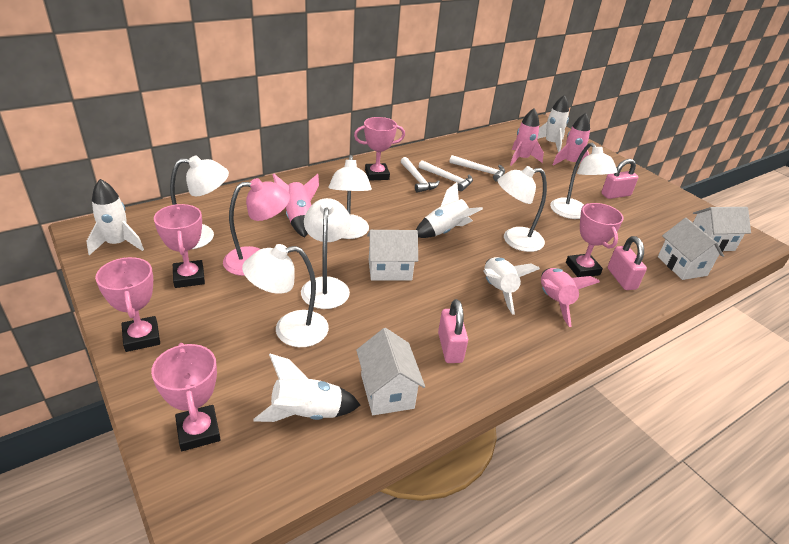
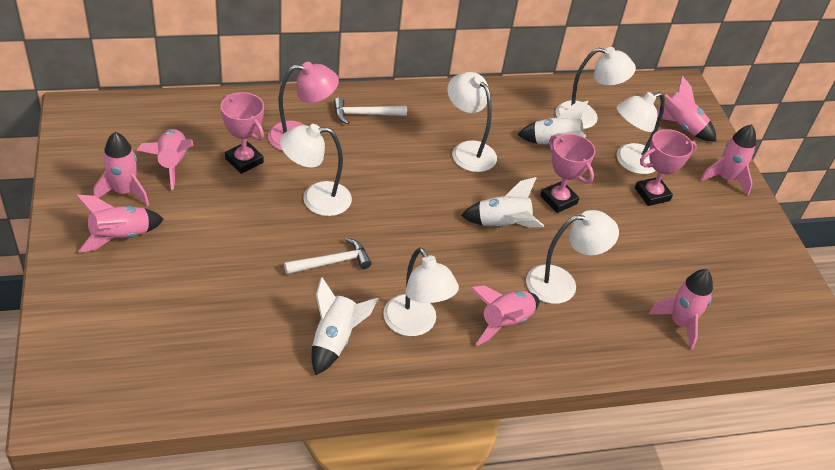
pink padlock: 3 -> 0
pink rocket: 4 -> 7
pink trophy: 5 -> 3
white hammer: 3 -> 2
white house: 4 -> 0
white rocket: 5 -> 3

